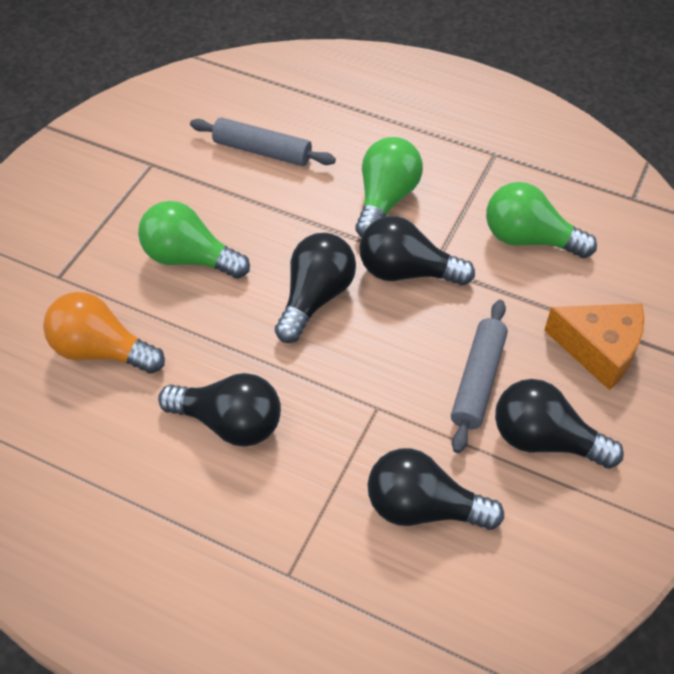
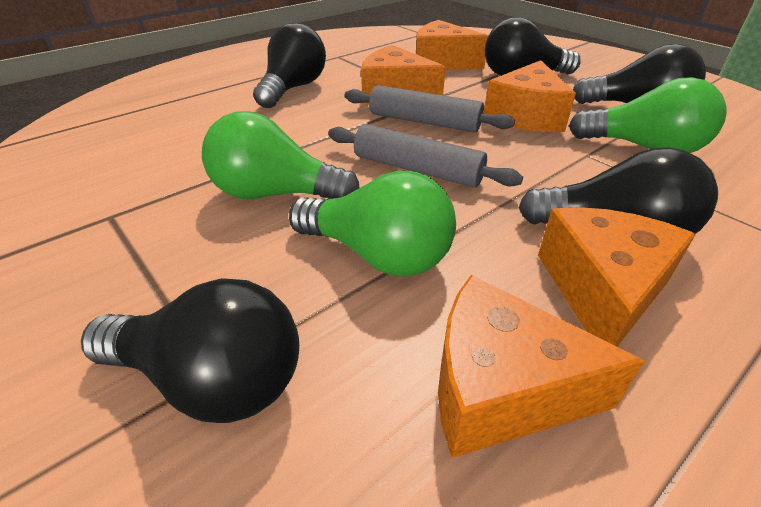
orange cheese: 1 -> 5
orange light bulb: 1 -> 0

